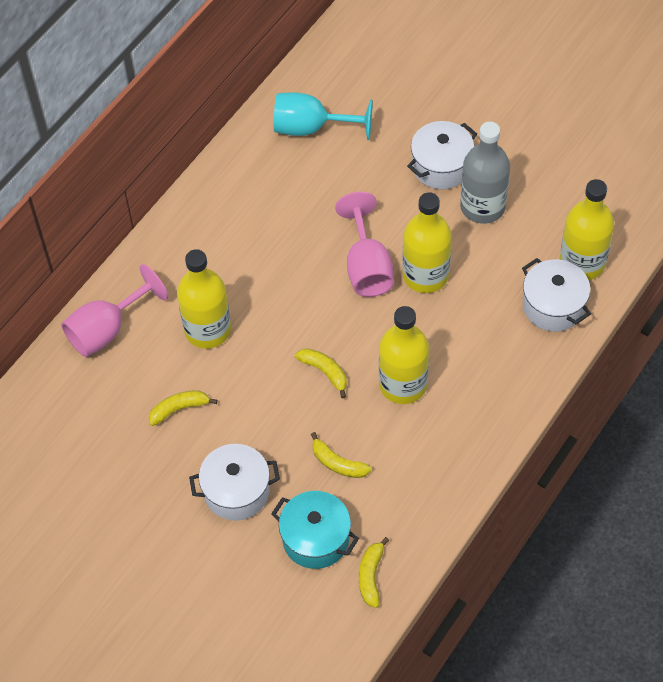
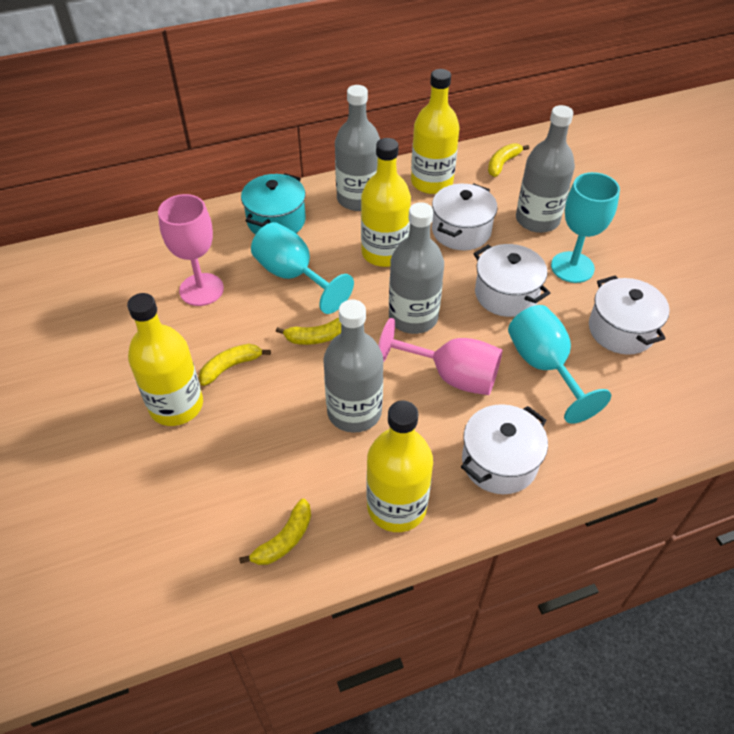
grey bottle: 1 -> 4
turquoise goblet: 1 -> 3
white pot: 3 -> 4

